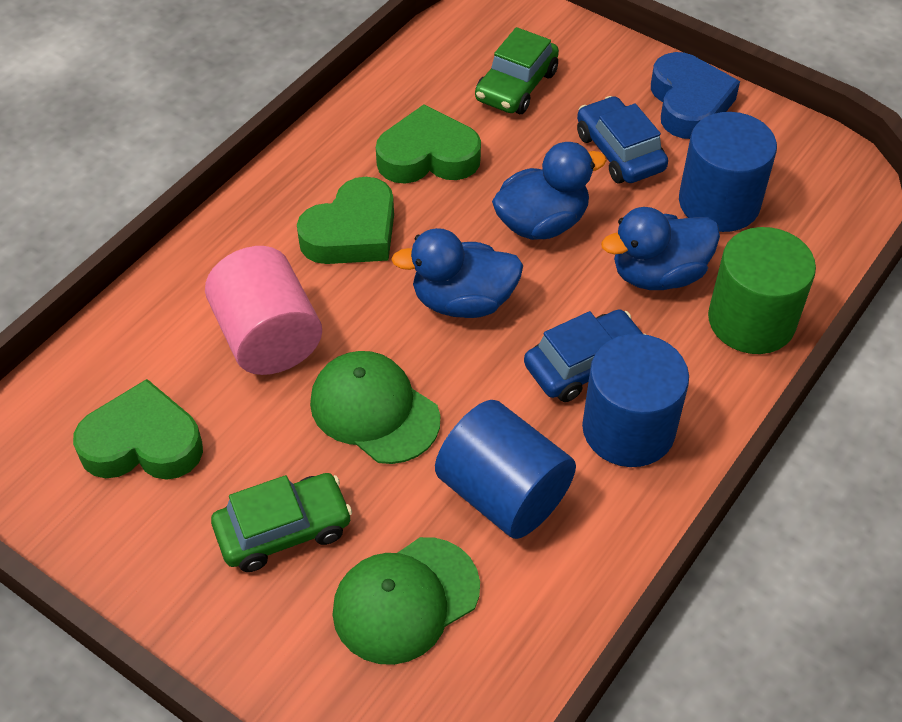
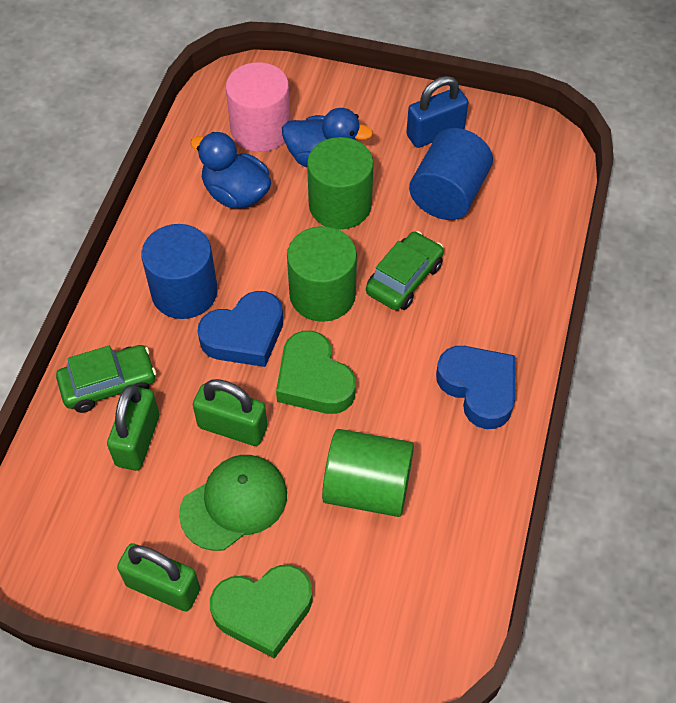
blue car: 2 -> 0
blue cylinder: 3 -> 2
blue duck: 3 -> 2
blue heart: 1 -> 2
blue padlock: 0 -> 1
green cap: 2 -> 1
green cylinder: 1 -> 3
green heart: 3 -> 2
green padlock: 0 -> 3

